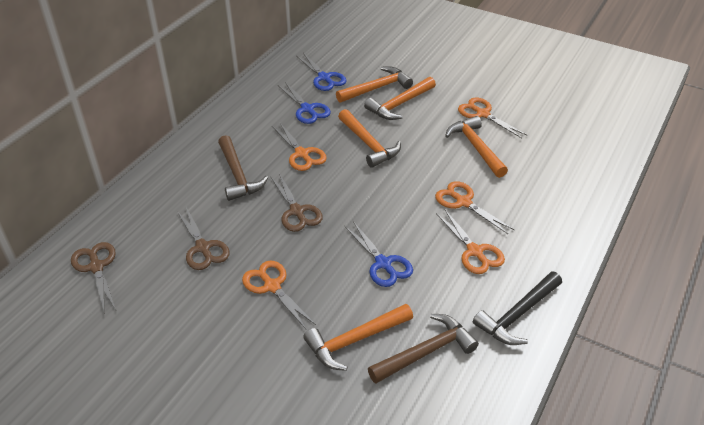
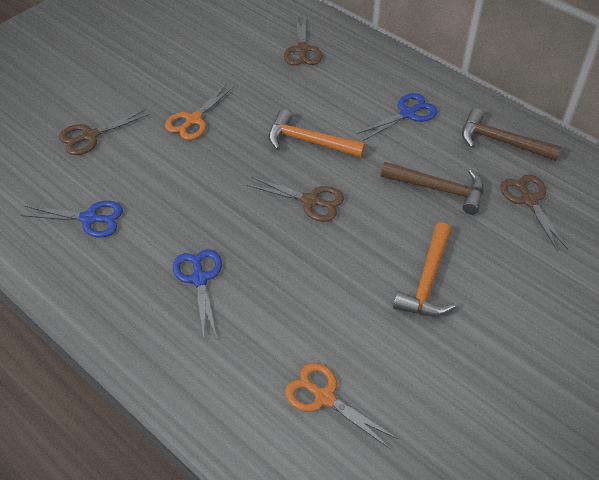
black hammer: 1 -> 0
brown scissors: 3 -> 4
orange hammer: 5 -> 2
orange scissors: 5 -> 2

